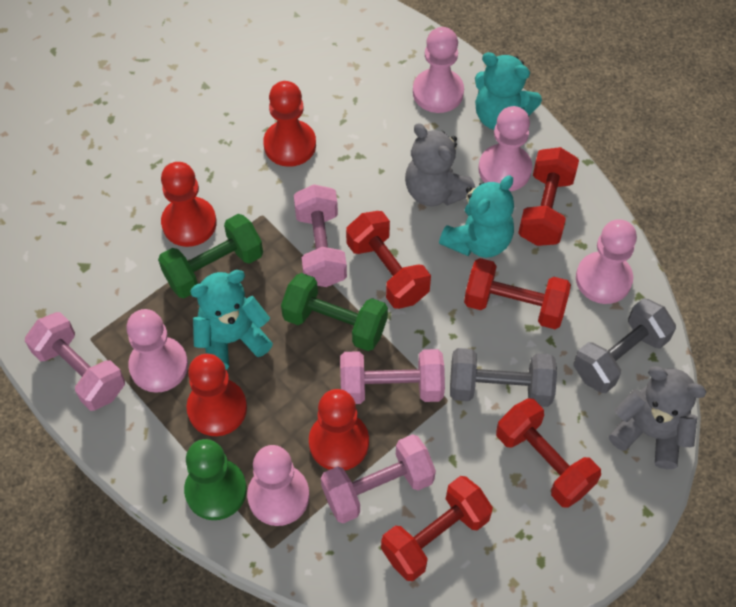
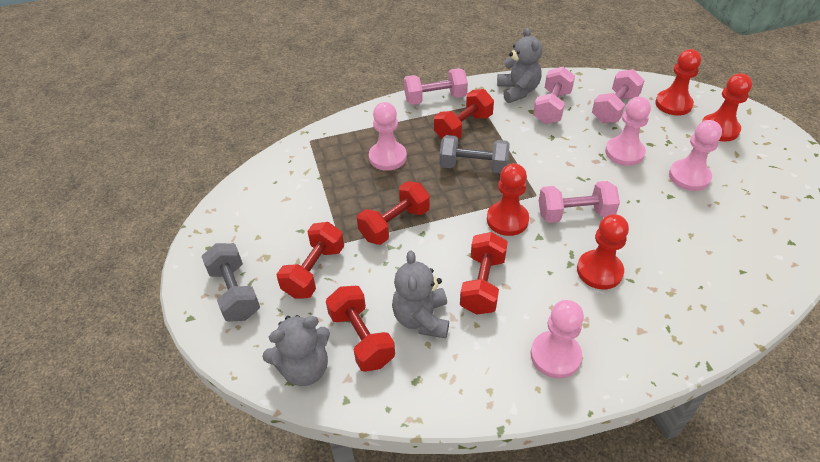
green dumbbell: 2 -> 0
green pawn: 1 -> 0
grey teddy bear: 2 -> 3
pink pawn: 5 -> 4
turquoise teddy bear: 3 -> 0

